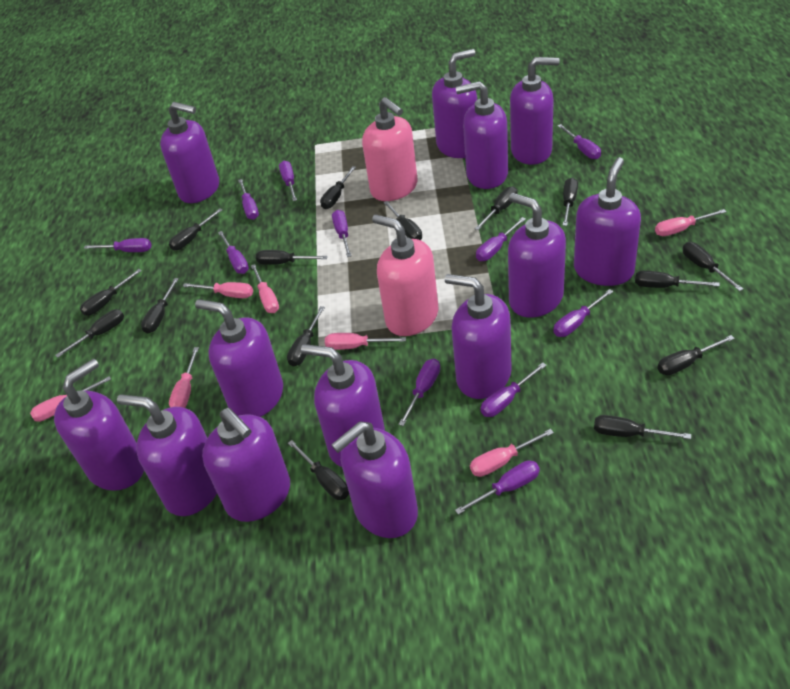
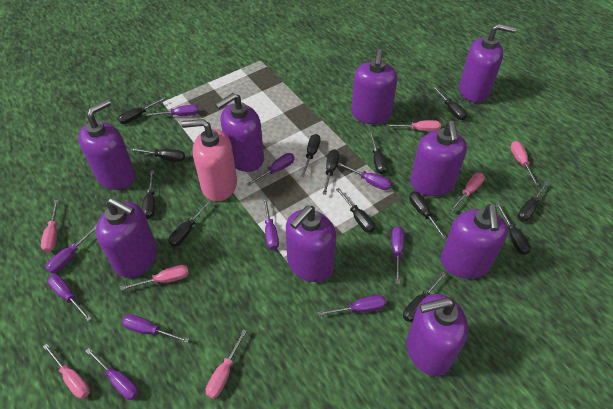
black screwdriver: 15 -> 13
pink soap dispenser: 2 -> 1
purple screwdriver: 11 -> 10
purple soap dispenser: 13 -> 9

